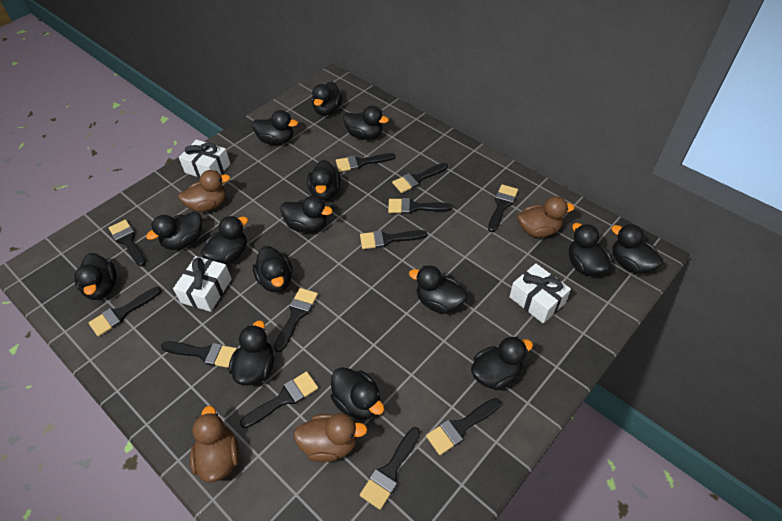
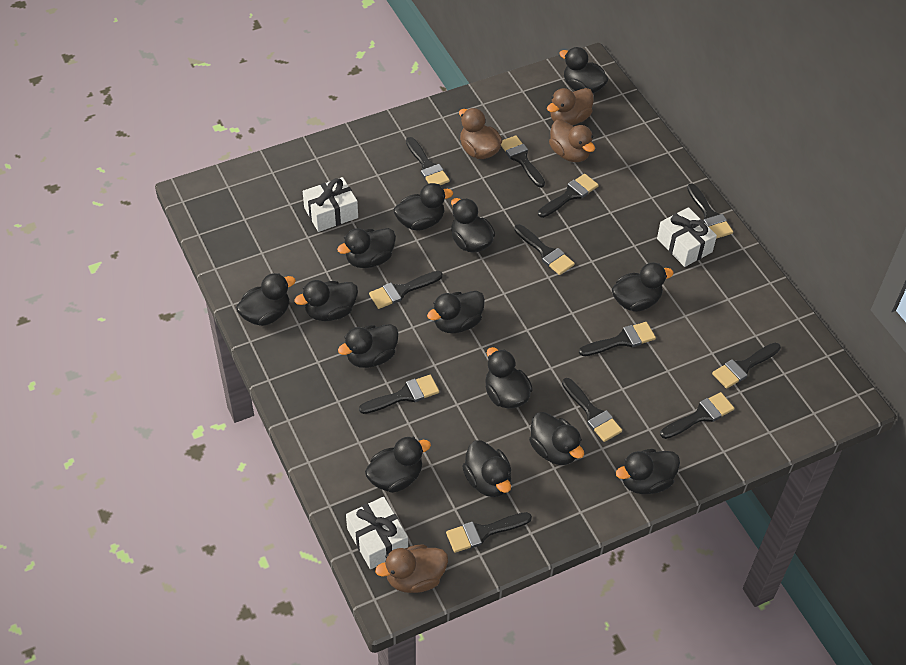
black duck: 15 -> 14

